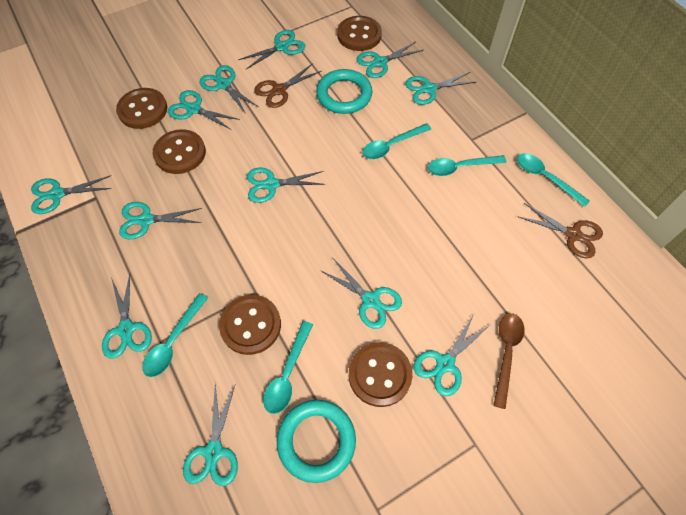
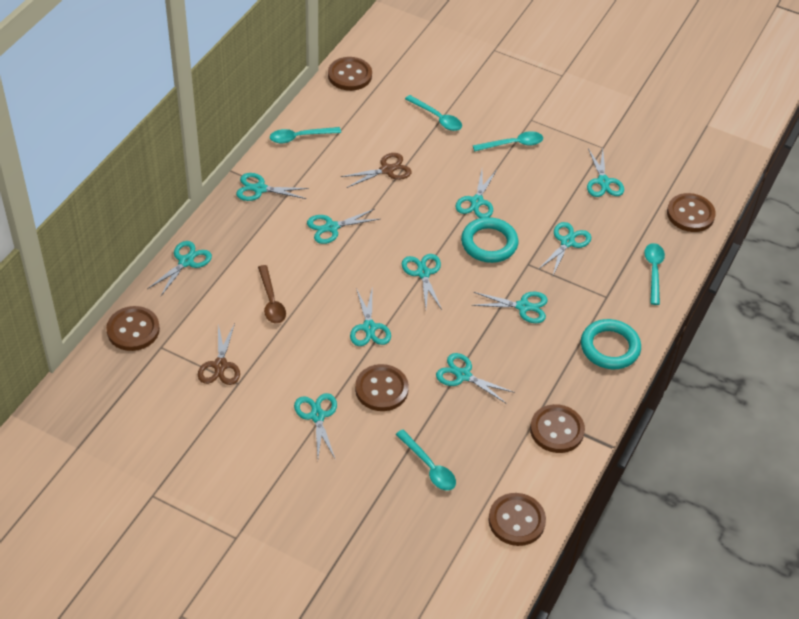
brown button: 5 -> 6
turquoise scissors: 12 -> 11

